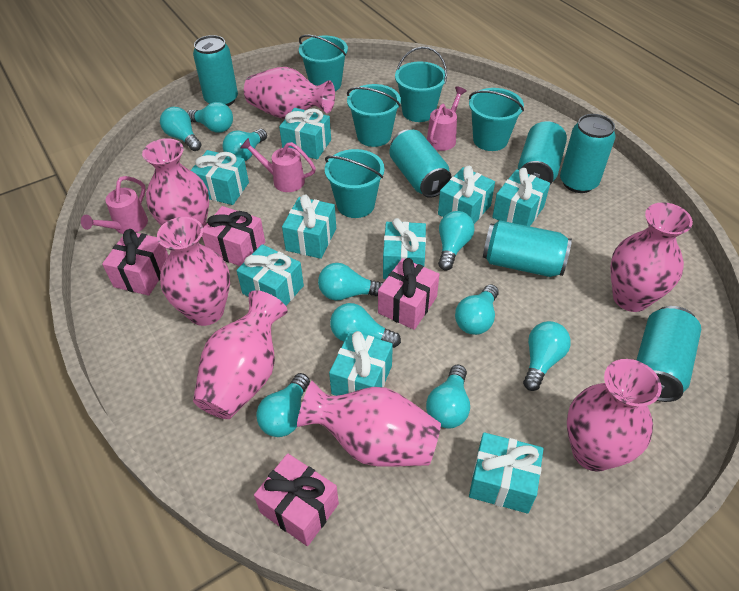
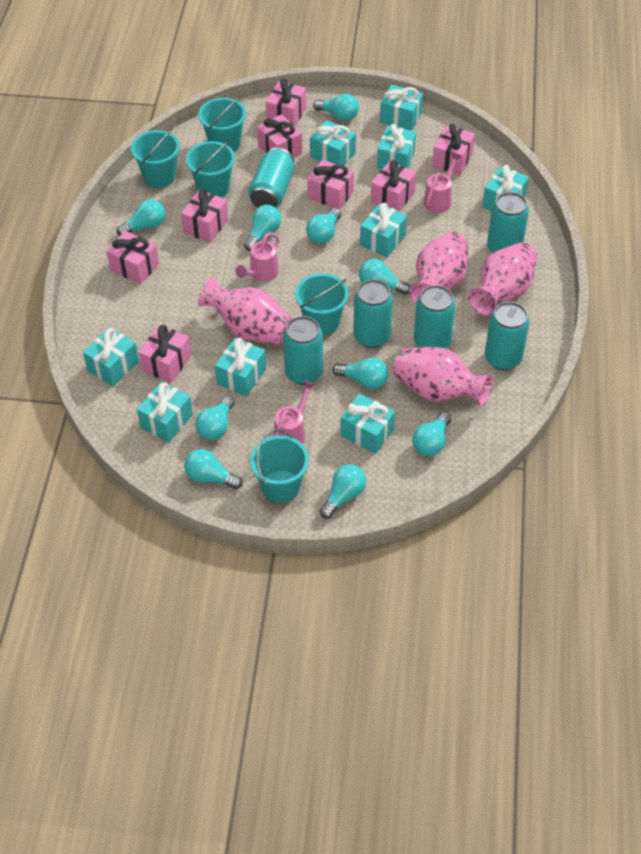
pink gift: 4 -> 8
pink vase: 7 -> 4

